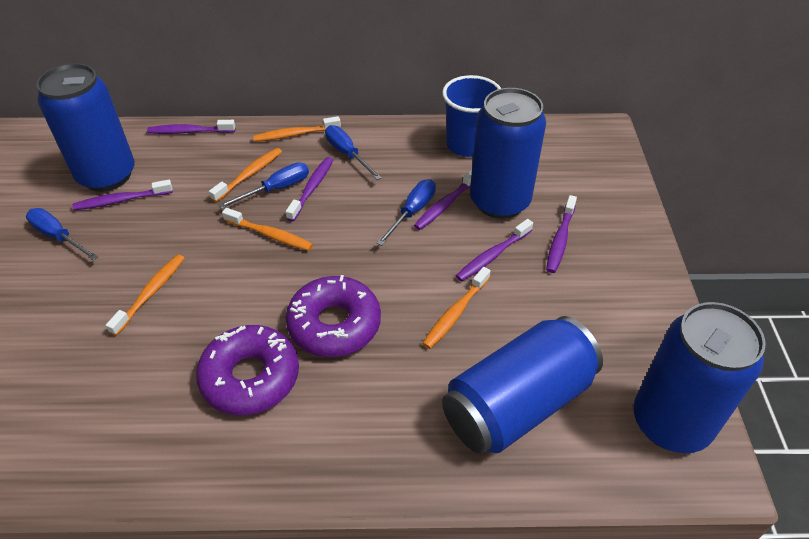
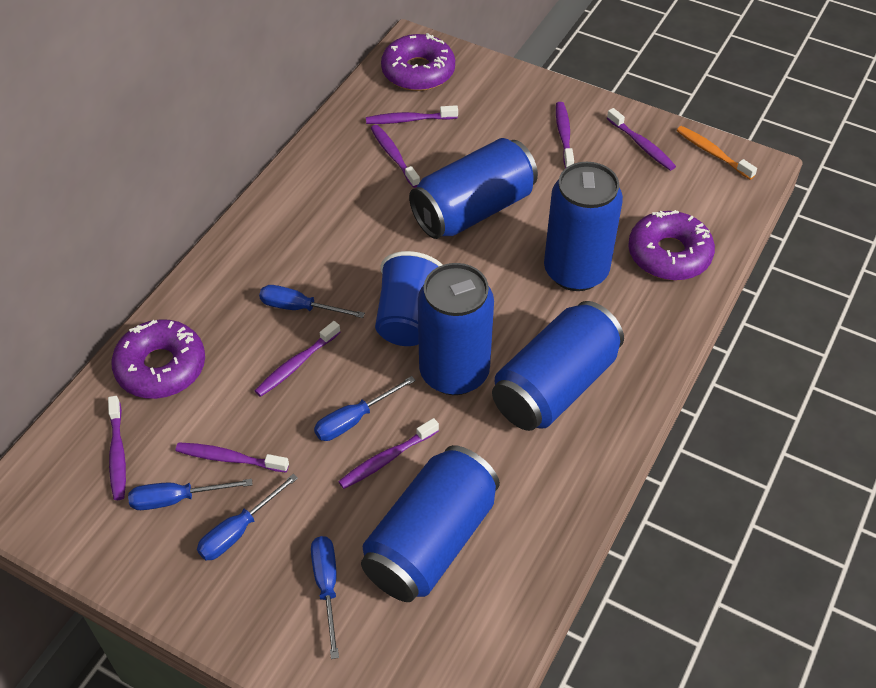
blue can: 4 -> 5
blue screwdriver: 4 -> 5
orange toothbrush: 5 -> 1
purple donut: 2 -> 3
purple toothbrush: 6 -> 8

